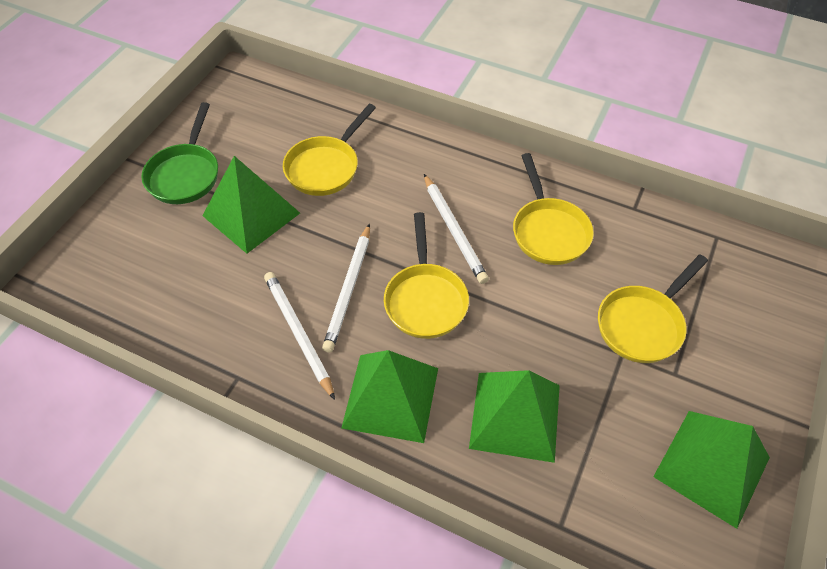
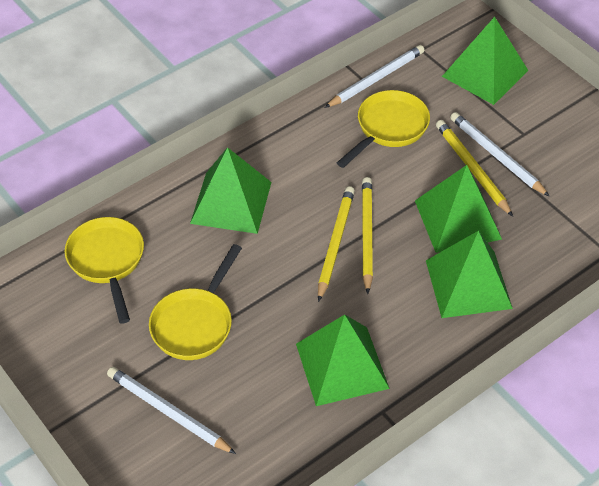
green pan: 1 -> 0
green pyramid: 4 -> 5
yellow pan: 4 -> 3
yellow pencil: 0 -> 3

